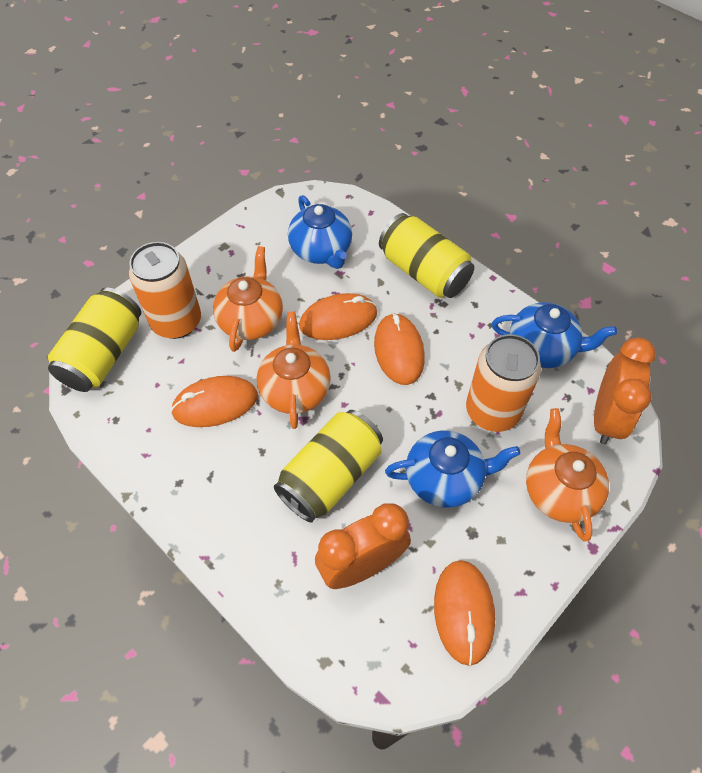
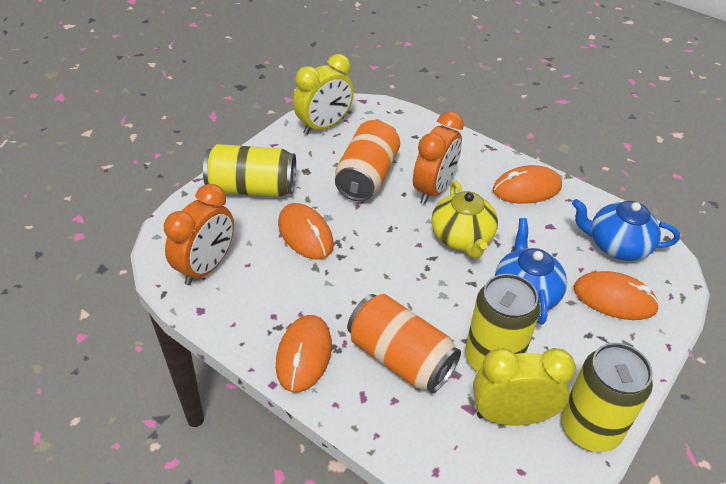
blue teapot: 3 -> 2
orange teapot: 3 -> 0
yellow clock: 0 -> 2
yellow teapot: 0 -> 1

